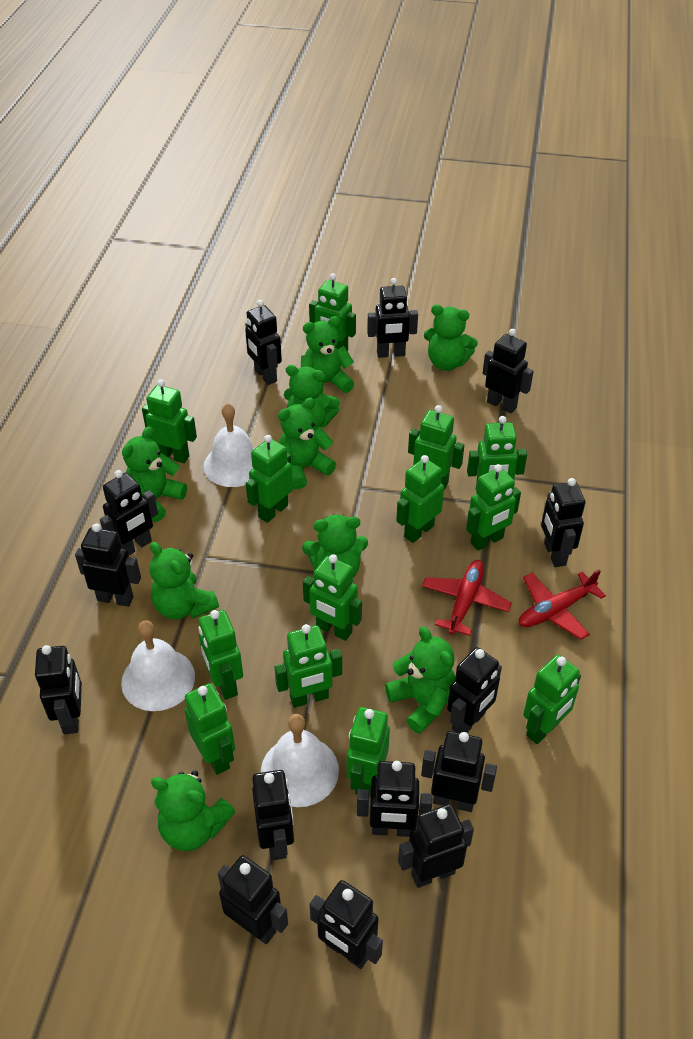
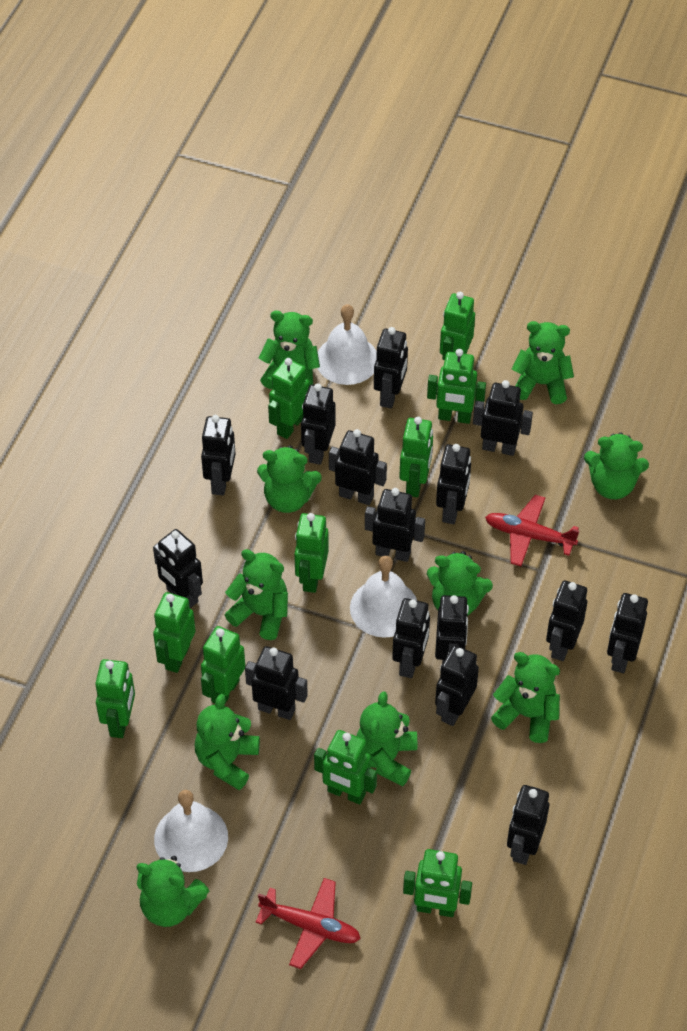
black robot: 14 -> 15
green robot: 13 -> 10
green teddy bear: 9 -> 10

